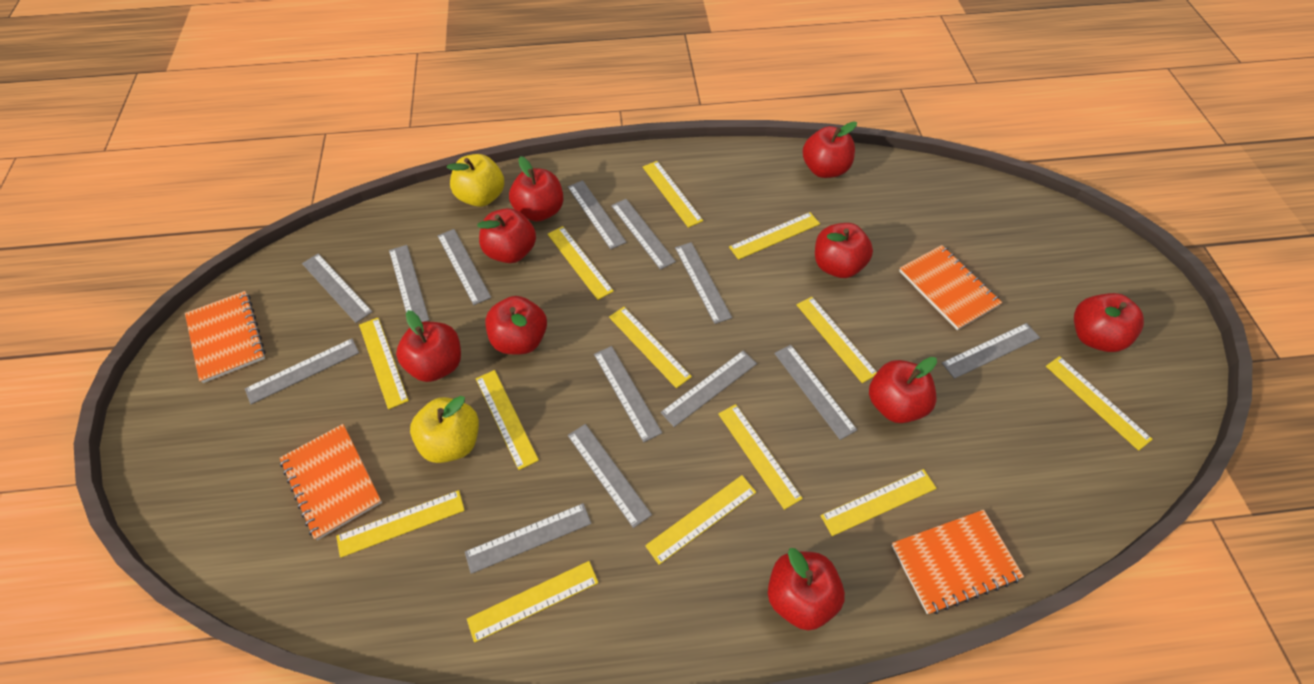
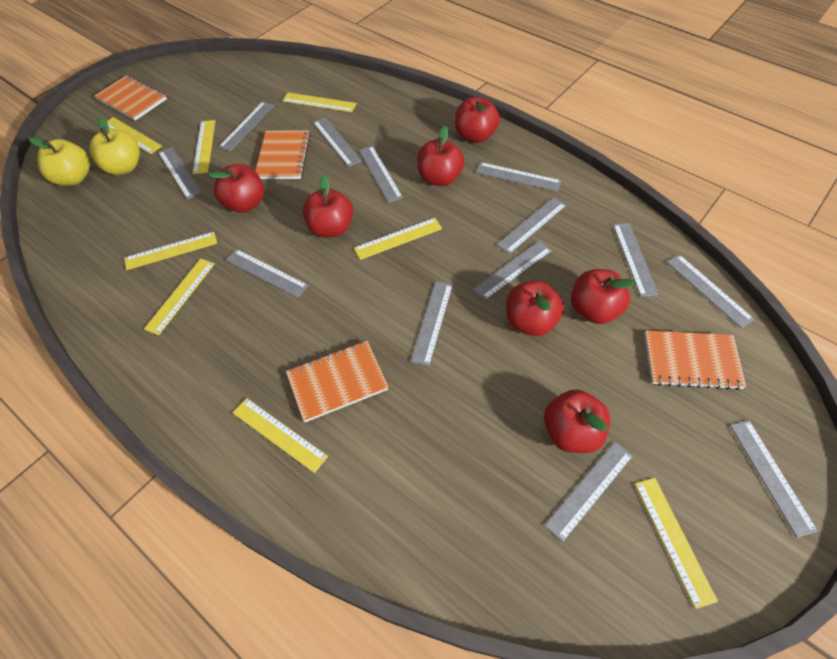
red apple: 9 -> 7
yellow ruler: 13 -> 8

